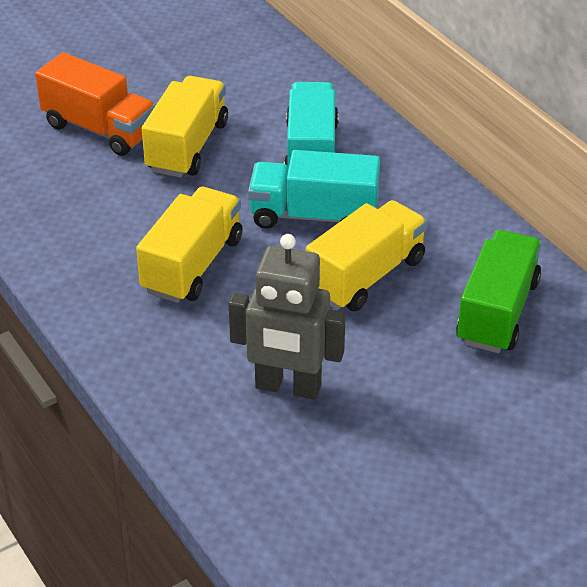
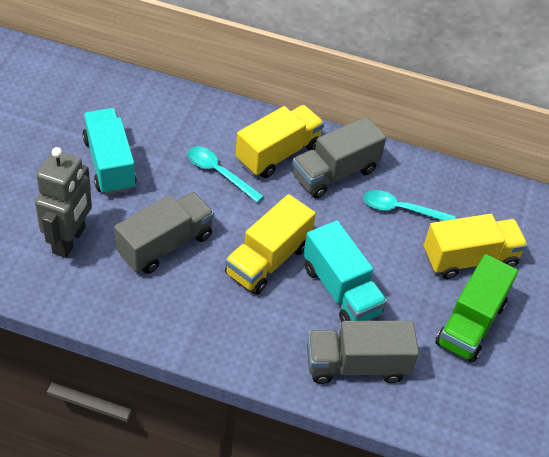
grey truck: 0 -> 3
orange truck: 1 -> 0
turquoise spoon: 0 -> 2

